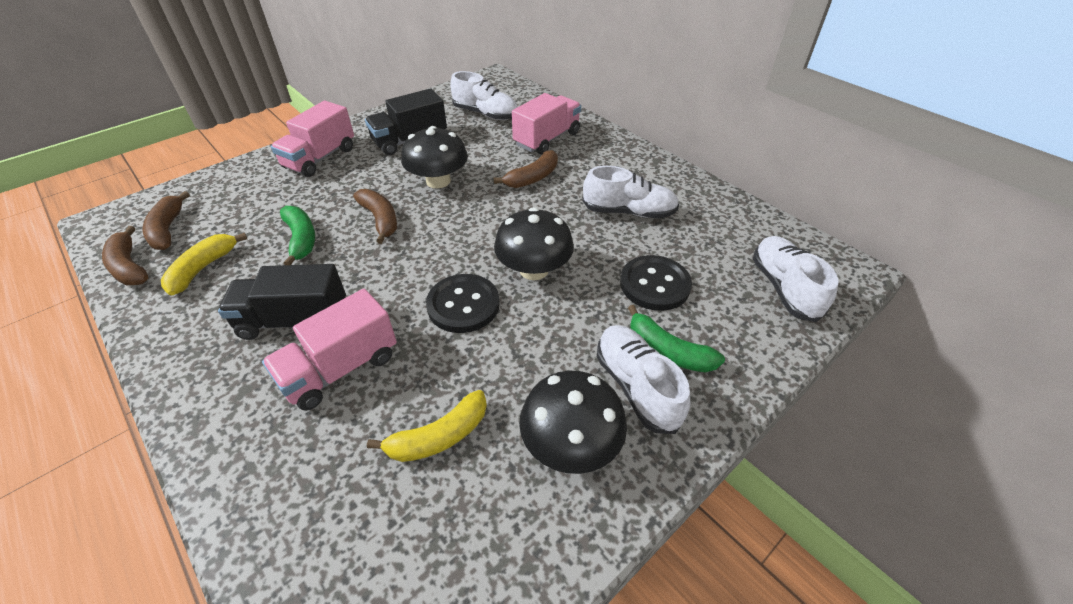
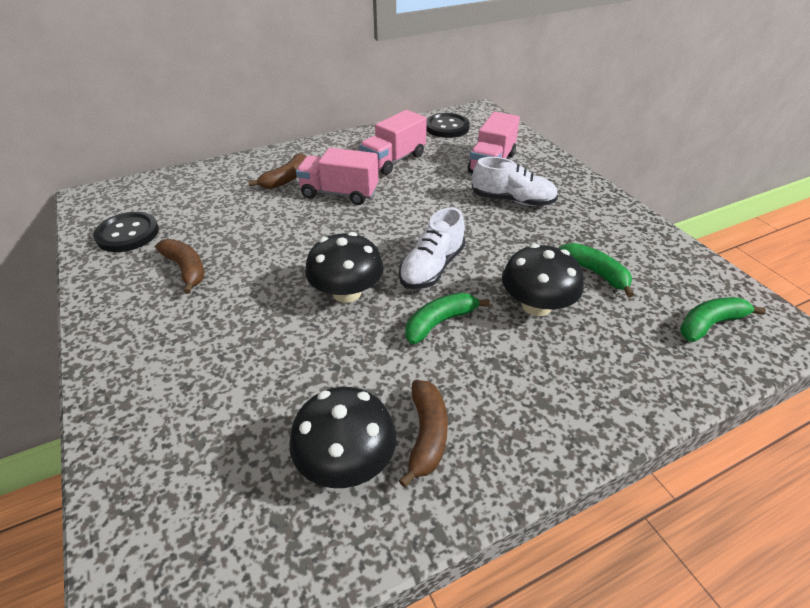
black truck: 2 -> 0
brown banana: 4 -> 3
green banana: 2 -> 3
white shoe: 4 -> 2
yellow banana: 2 -> 0

